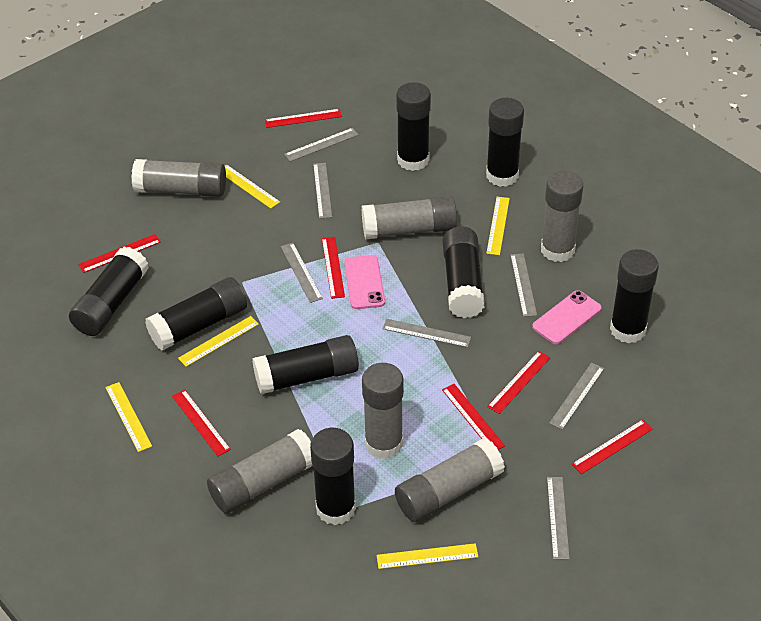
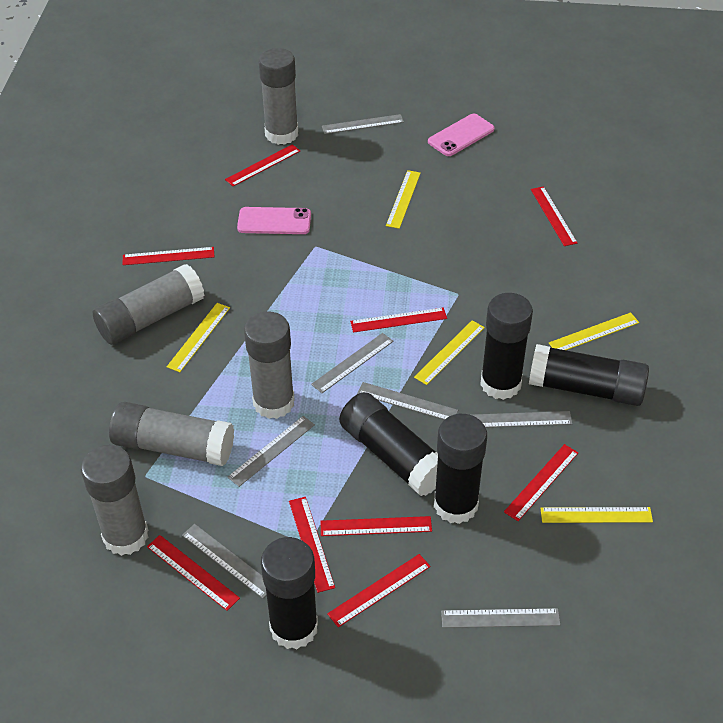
black glue stick: 8 -> 5
grey glue stick: 6 -> 5
red ruler: 7 -> 9

